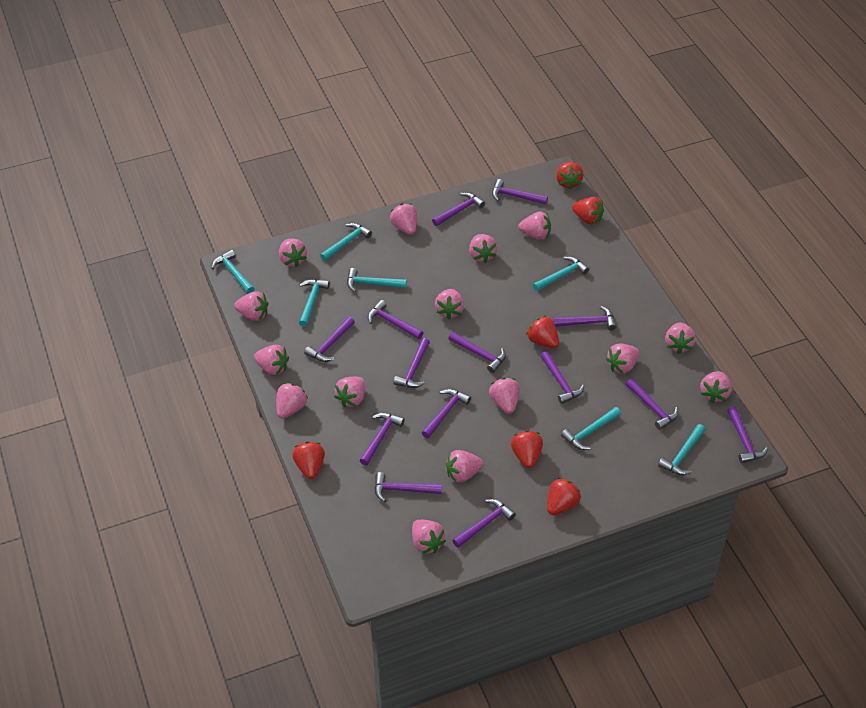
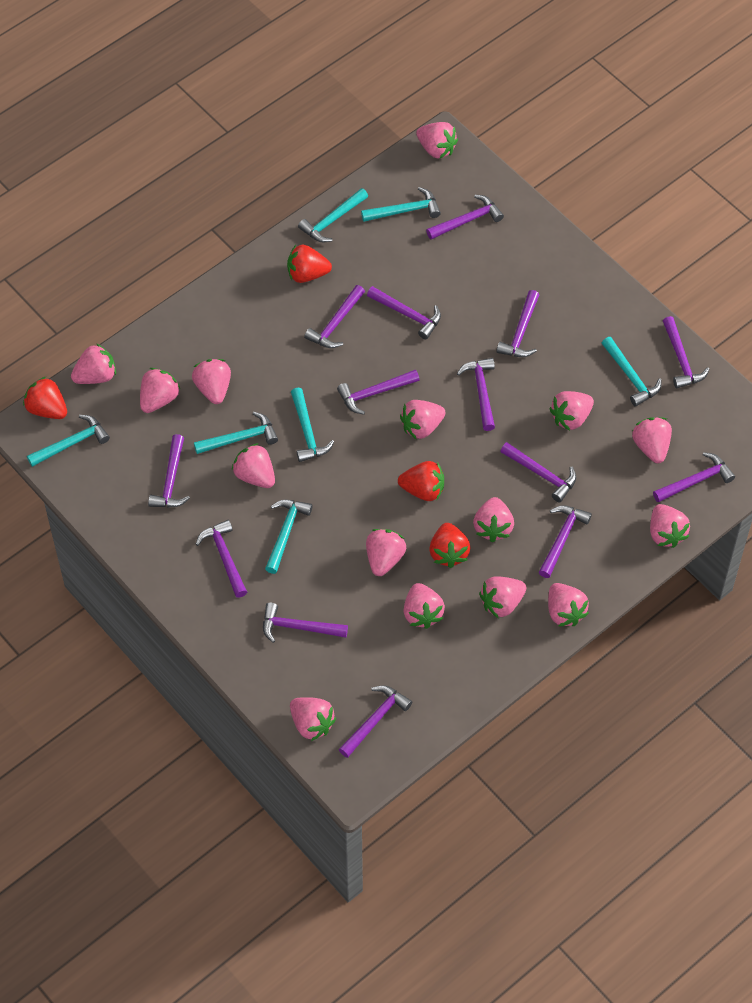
red strawberry: 6 -> 4

